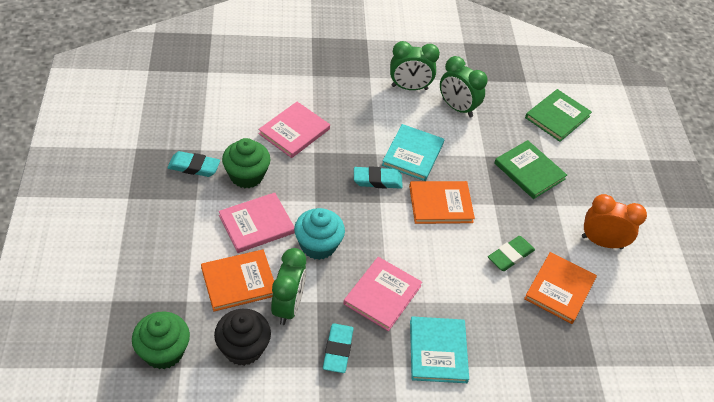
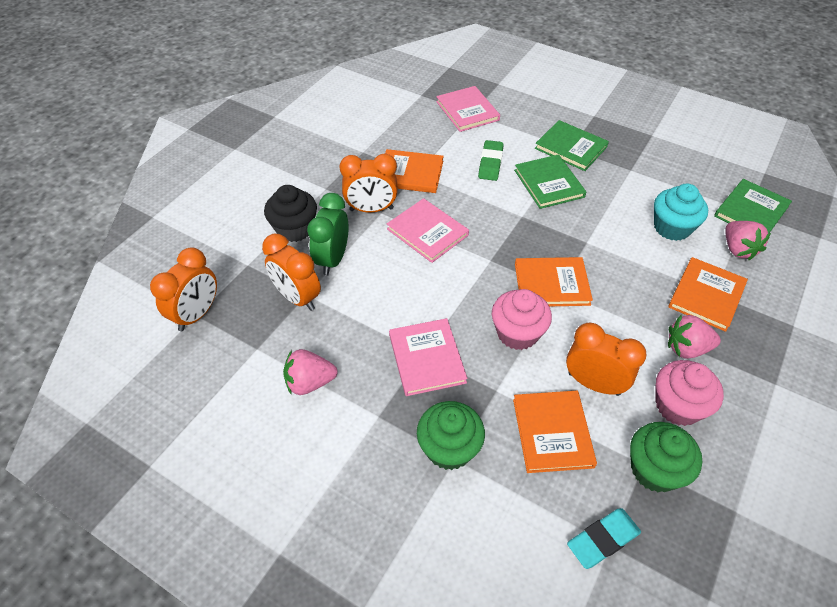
green book: 2 -> 3
green clock: 3 -> 1
orange book: 3 -> 4
orange clock: 1 -> 4
pink cupcake: 0 -> 2
pink strawberry: 0 -> 3
turquoise book: 2 -> 0
turquoise eraser: 3 -> 1

